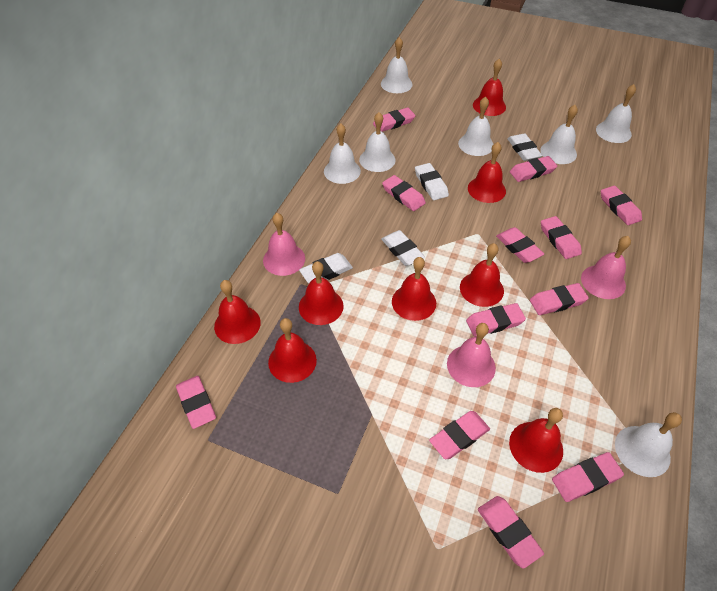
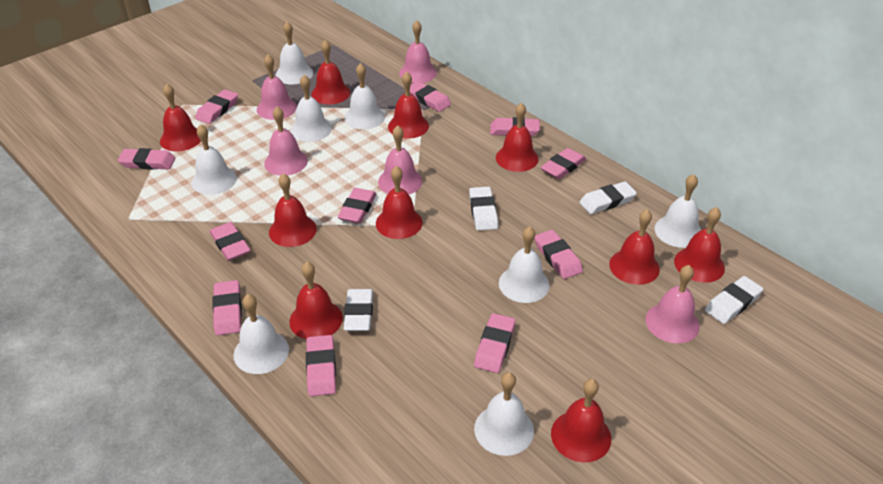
pink bell: 3 -> 5
pink eraser: 12 -> 11
red bell: 8 -> 10
white bell: 7 -> 8

